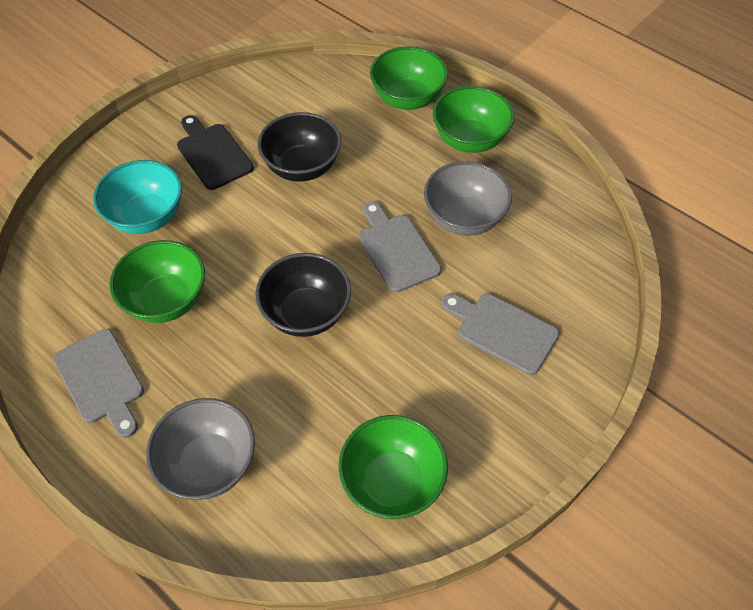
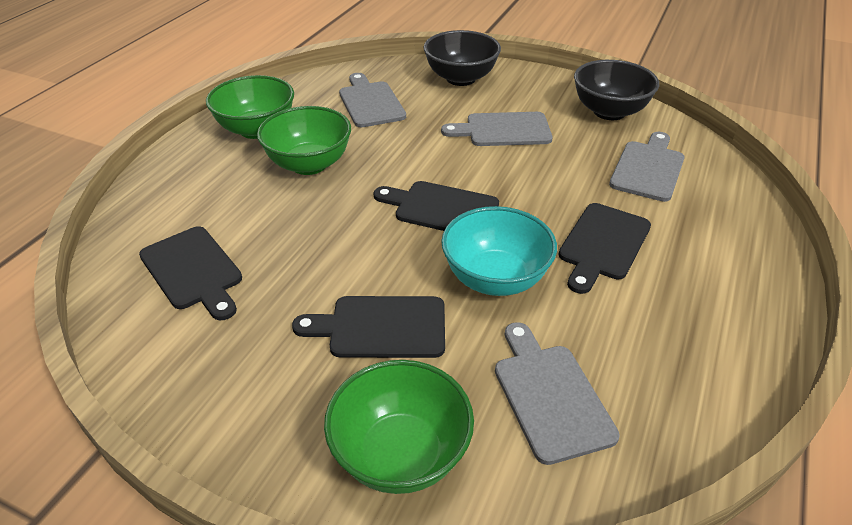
black cutting board: 1 -> 4
green bowl: 4 -> 3
grey bowl: 2 -> 0
grey cutting board: 3 -> 4

